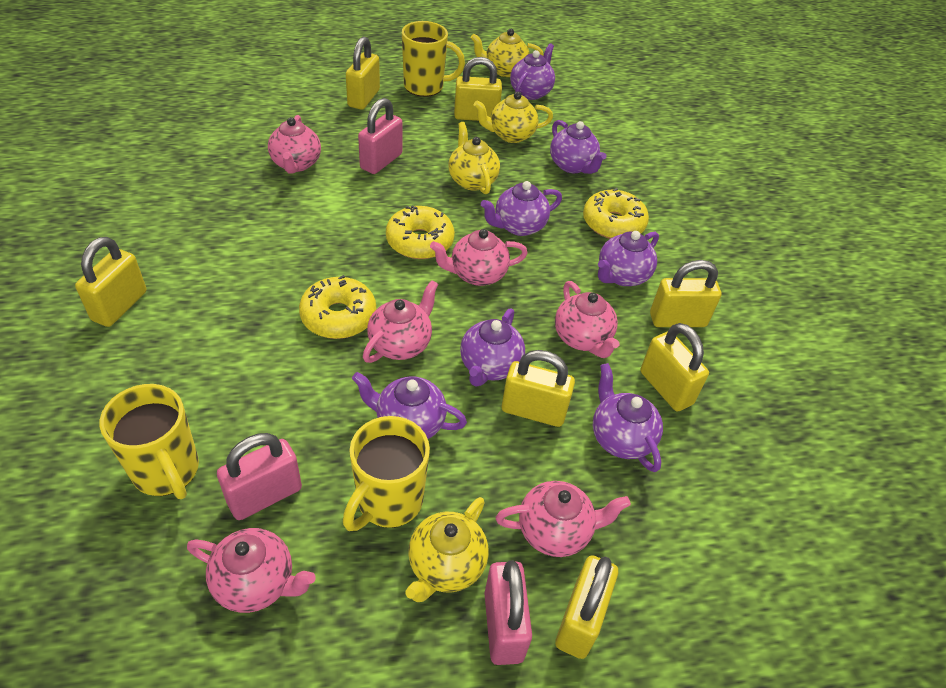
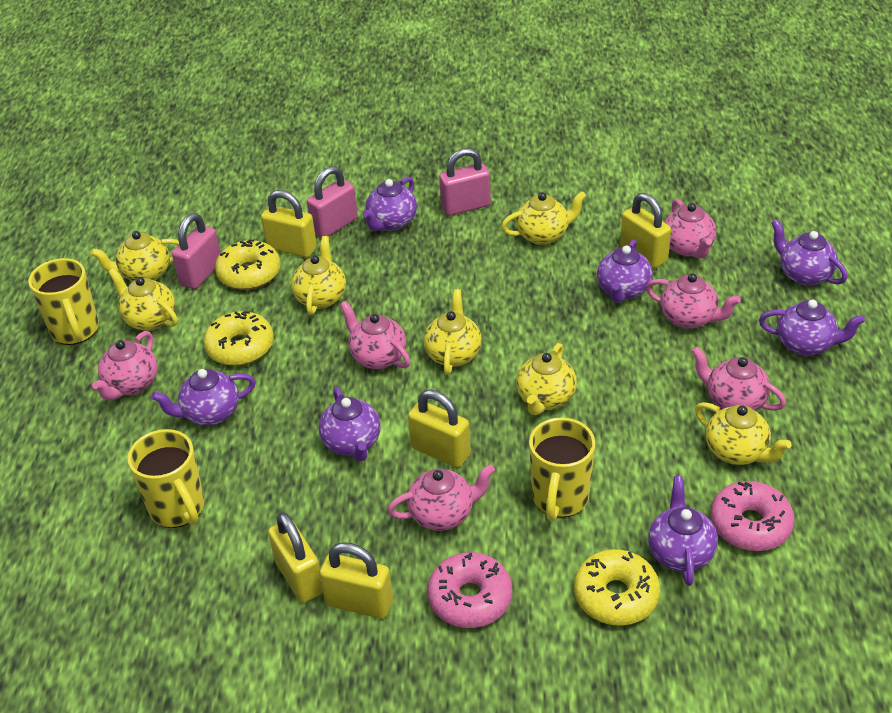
pink donut: 0 -> 2
yellow padlock: 7 -> 5
yellow teapot: 4 -> 7

